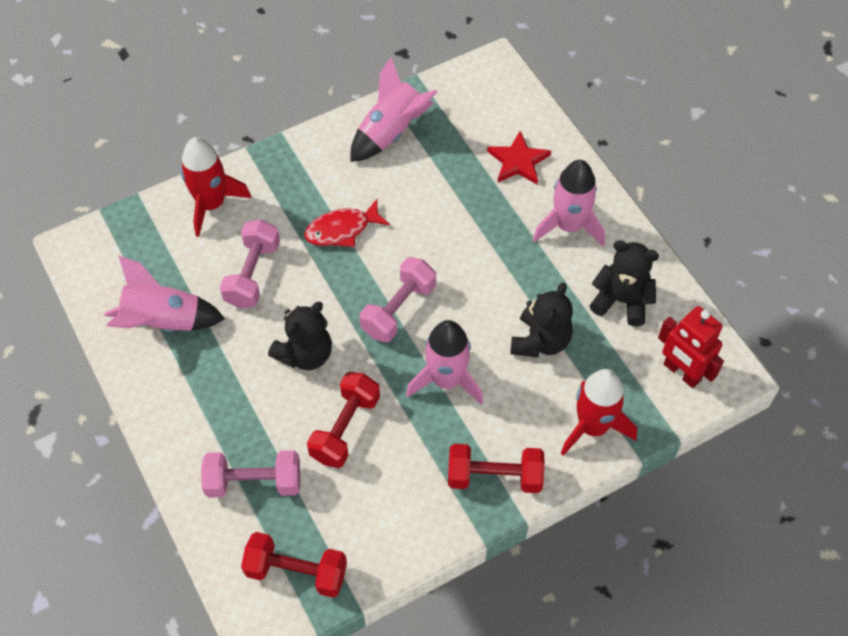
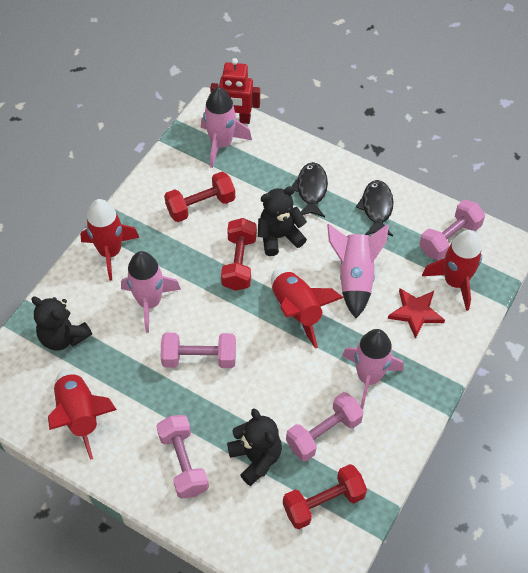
black fish: 0 -> 2
pink dumbbell: 3 -> 4
red fish: 1 -> 0
red rocket: 2 -> 4

